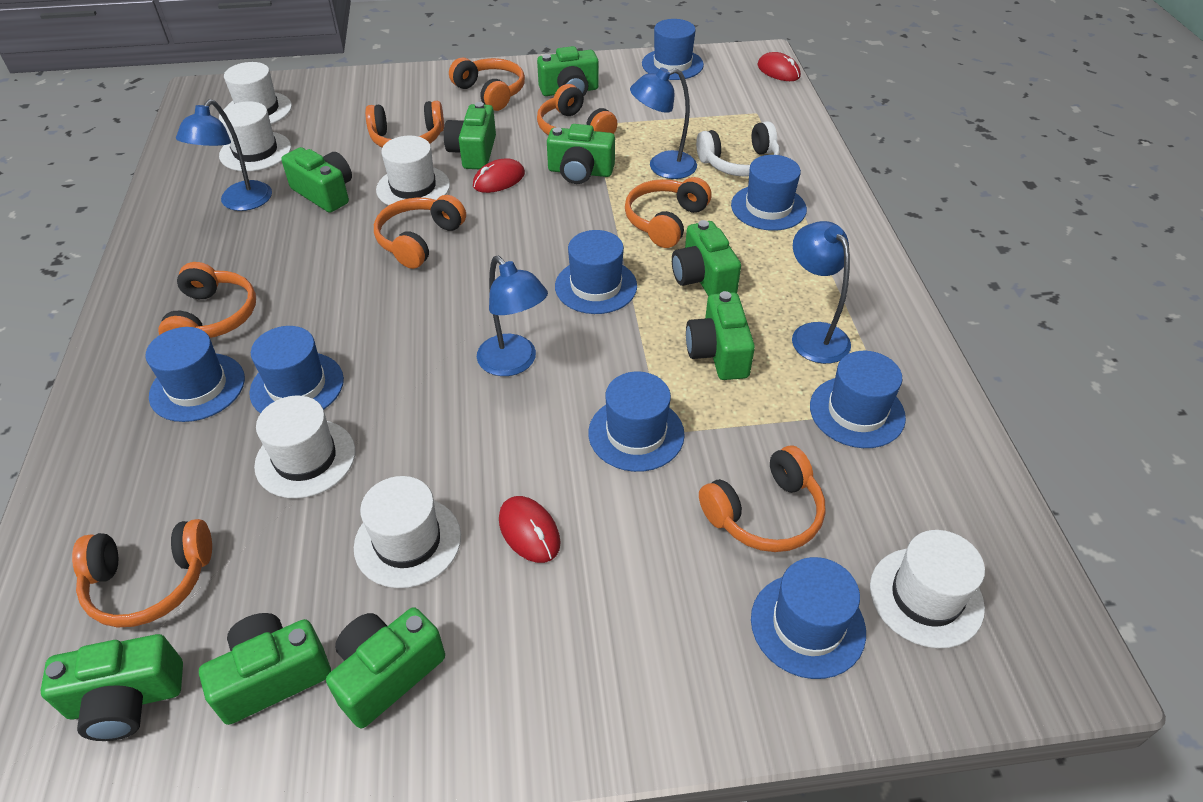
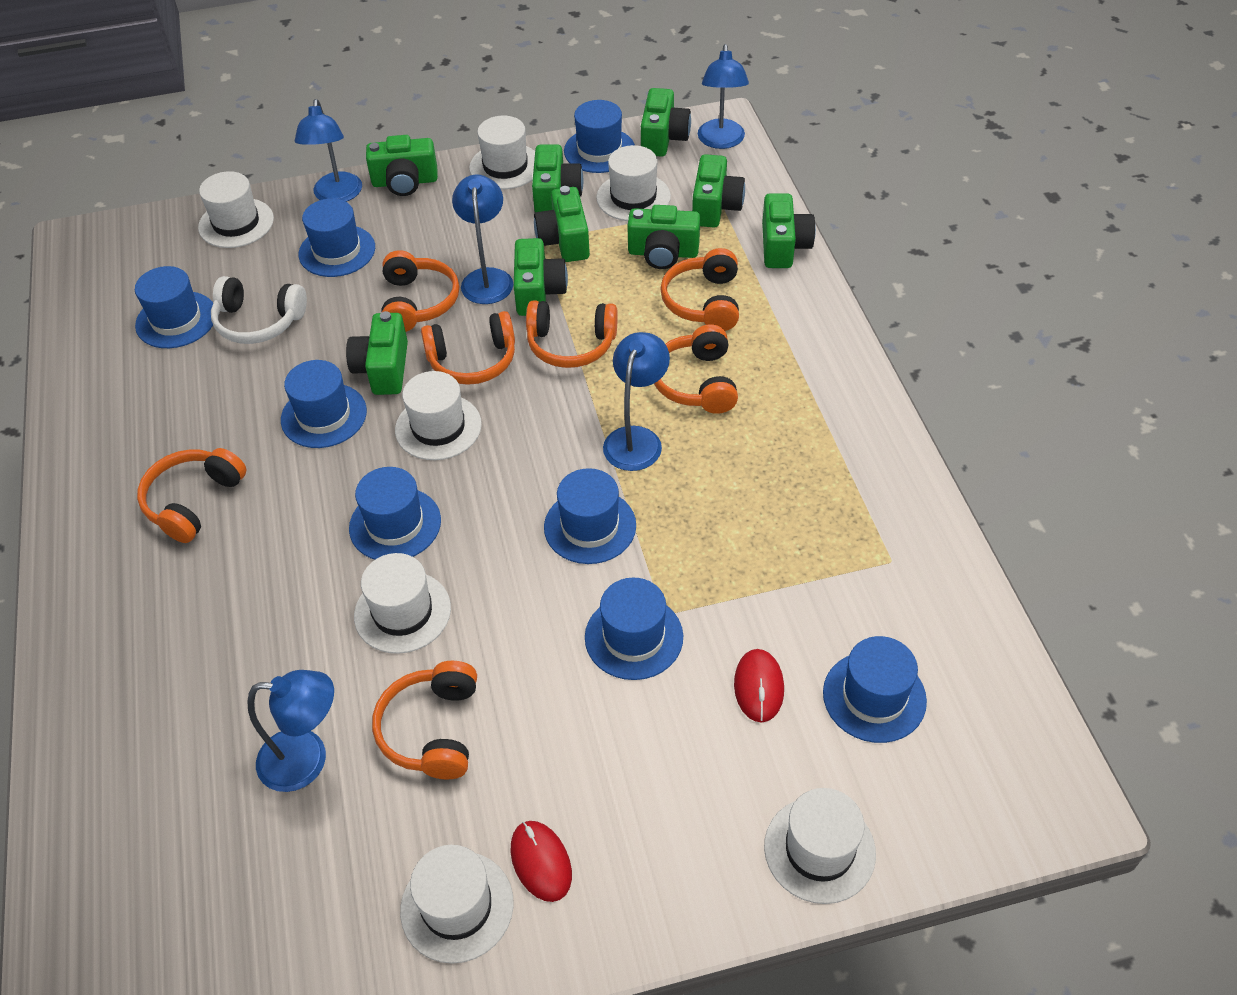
blue lamp: 4 -> 5
orange headphones: 8 -> 7
red mouse: 3 -> 2
white hat: 6 -> 7

